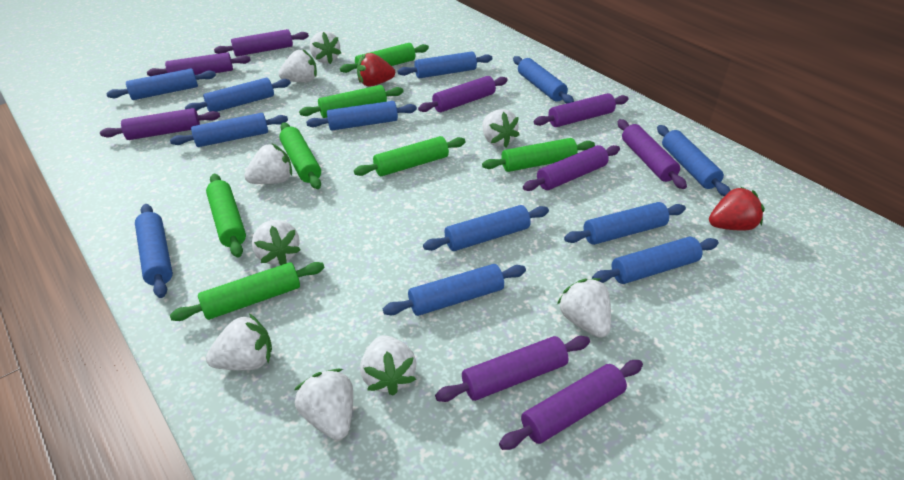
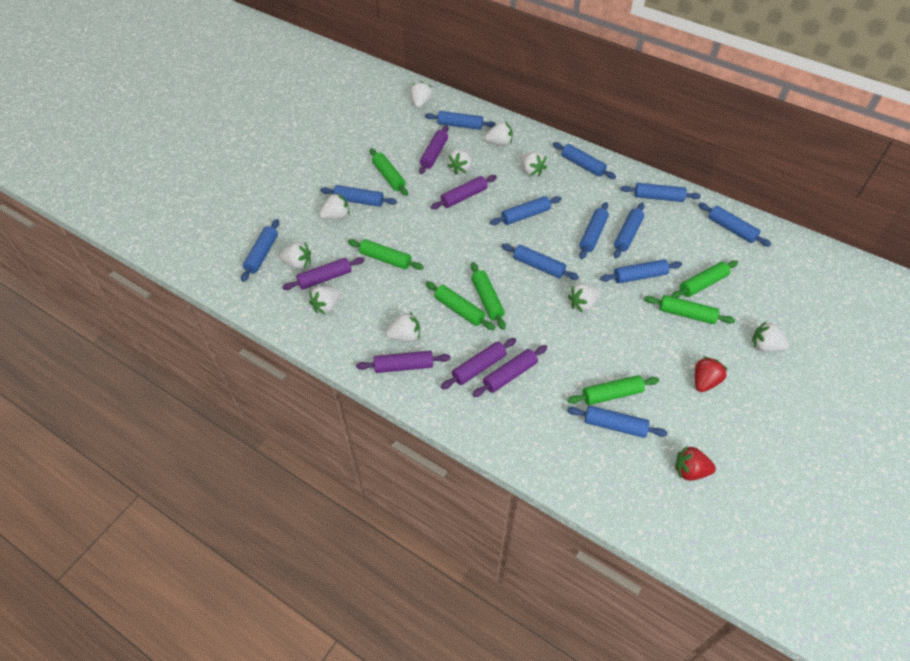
purple rolling pin: 9 -> 6
white strawberry: 9 -> 10

